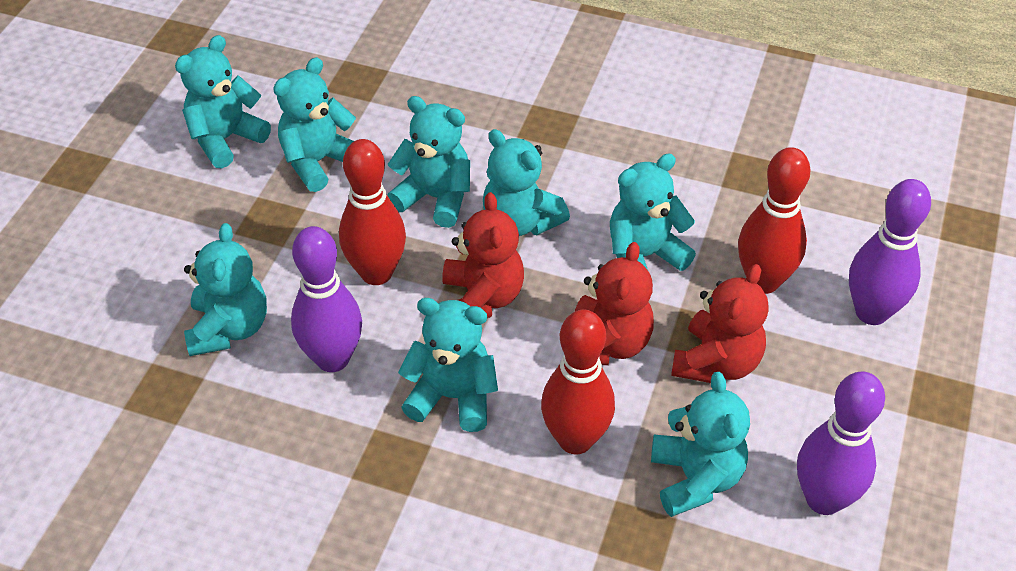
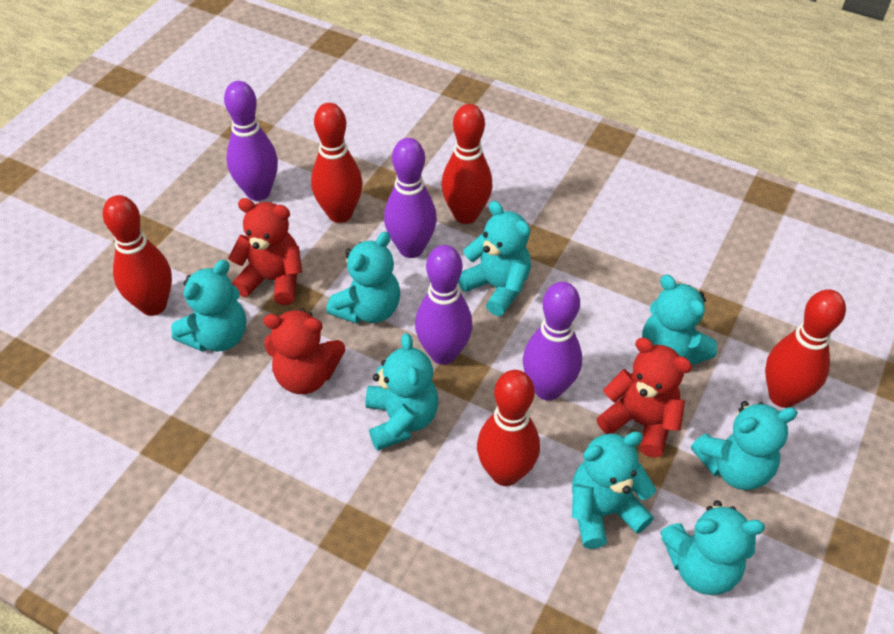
purple bowling pin: 3 -> 4
red bowling pin: 3 -> 5

